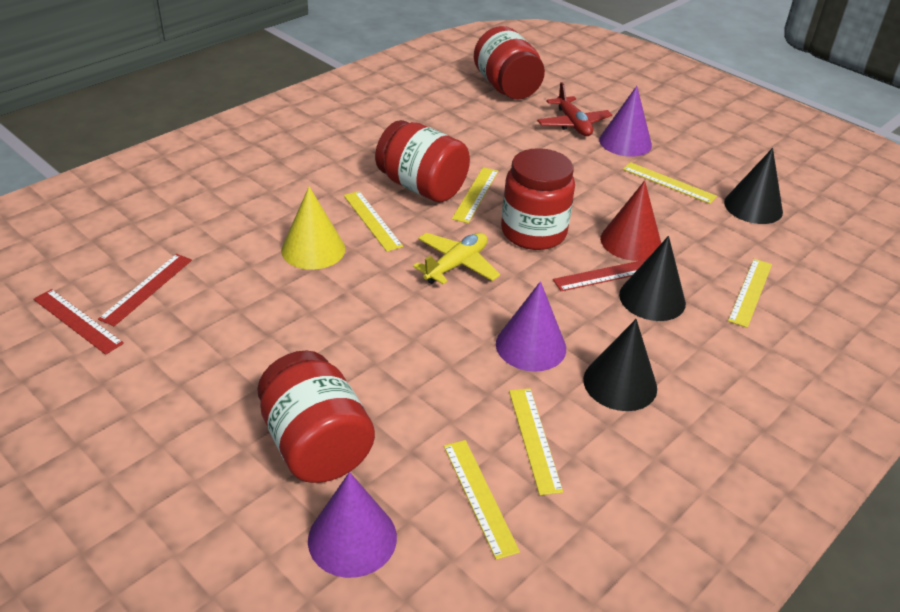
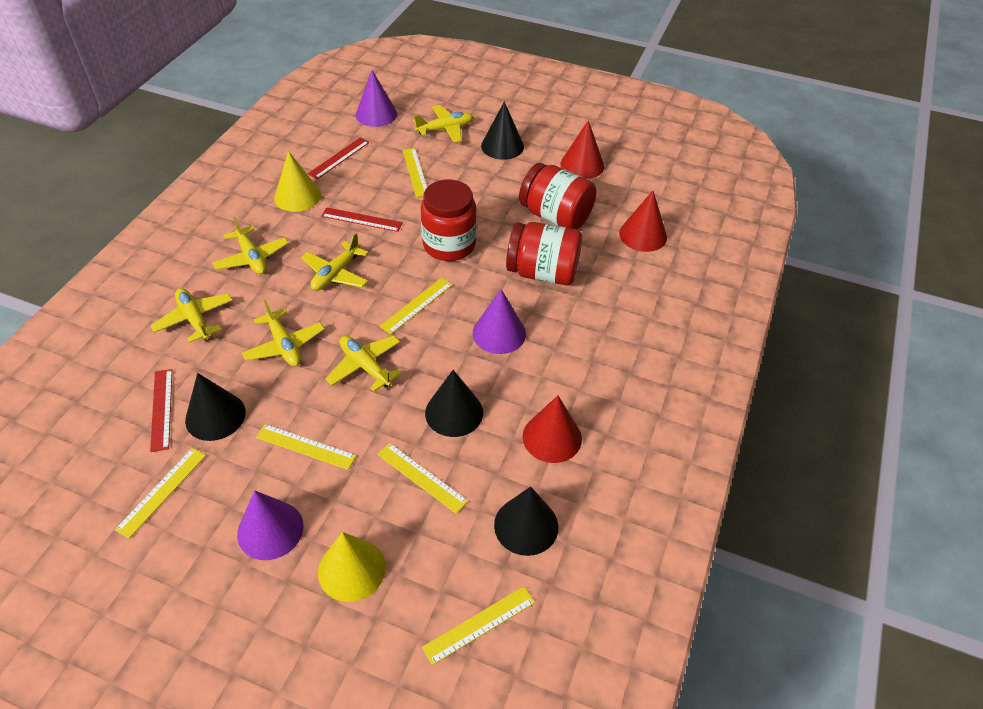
black cone: 3 -> 4
red cone: 1 -> 3
red jar: 4 -> 3
red plane: 1 -> 0
yellow cone: 1 -> 2
yellow plane: 1 -> 6

